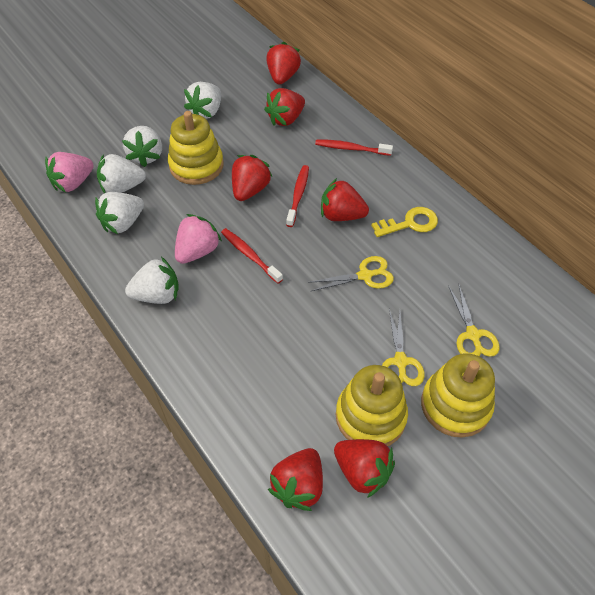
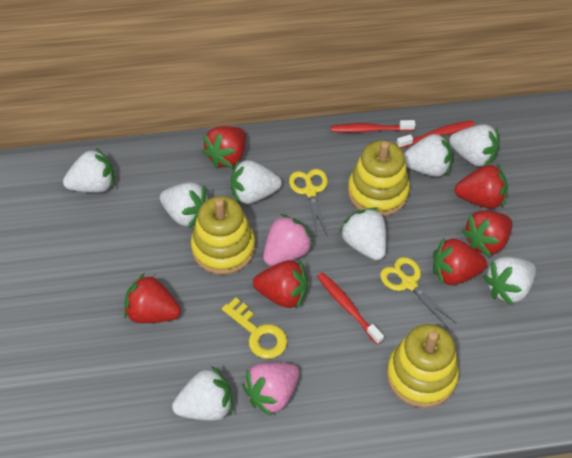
white strawberry: 5 -> 8
yellow scissors: 3 -> 2

